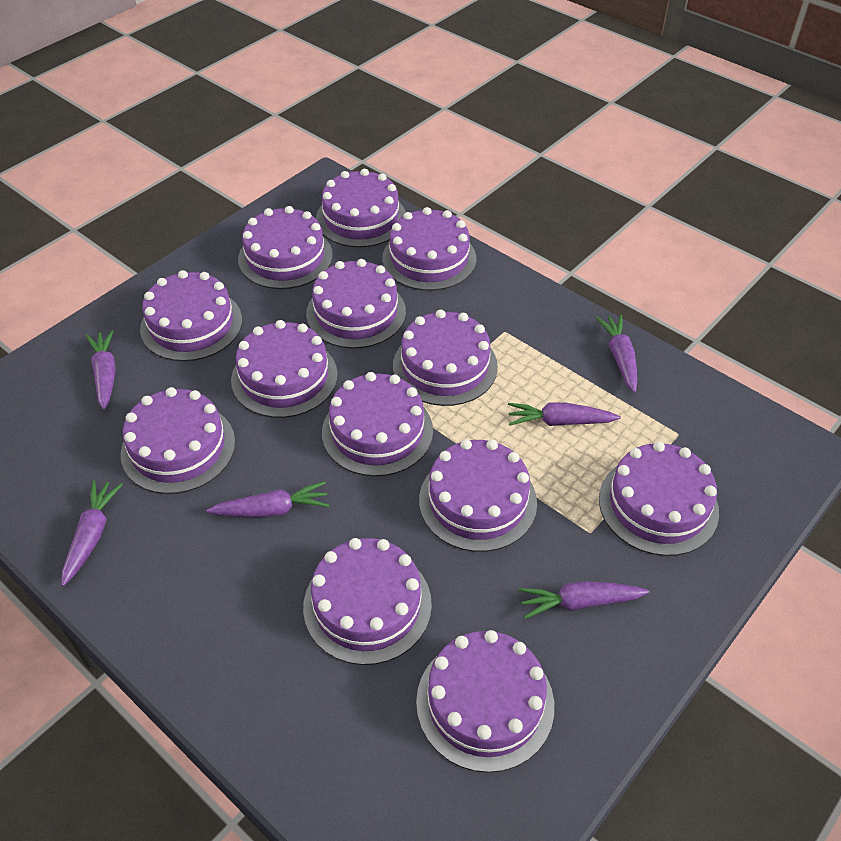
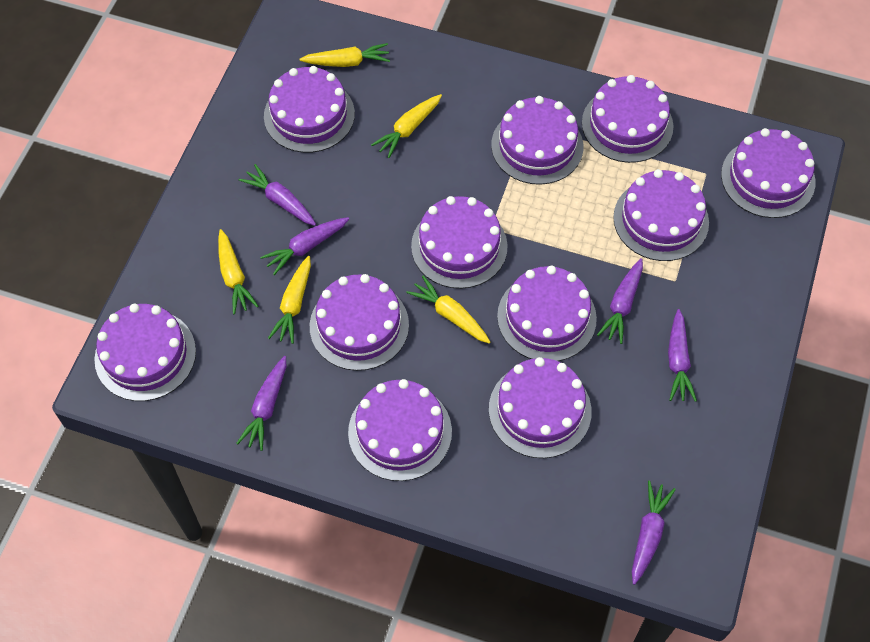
purple cake: 13 -> 11
yellow carrot: 0 -> 5

